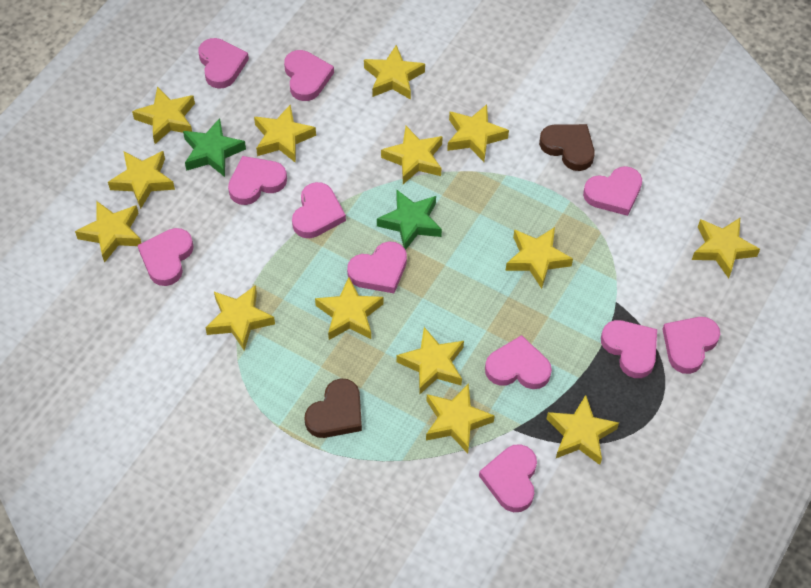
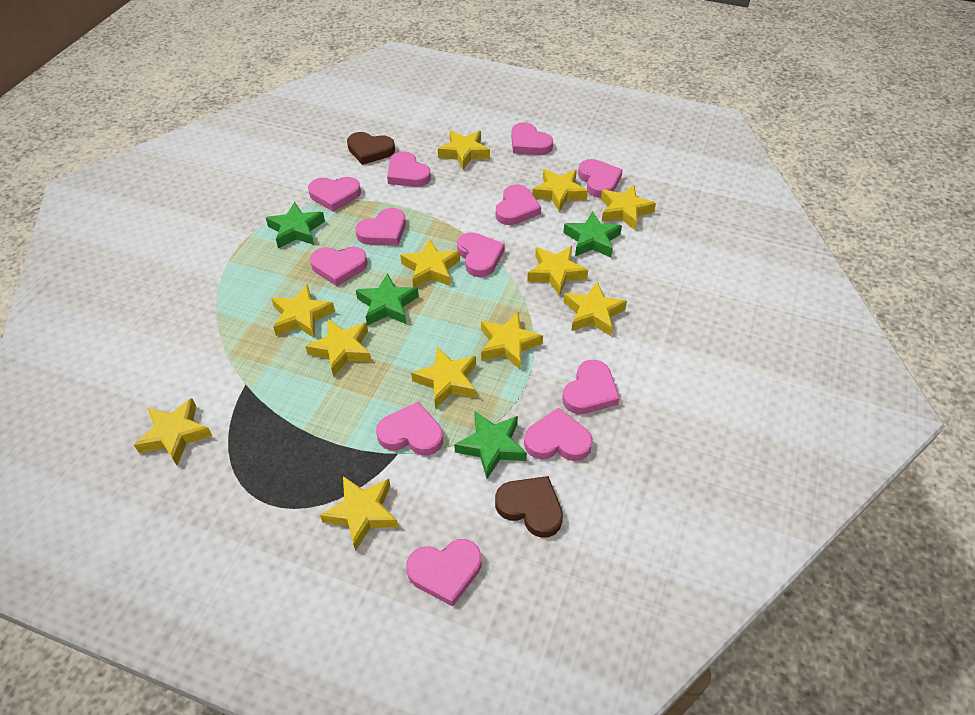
green star: 2 -> 4
pink heart: 11 -> 12
yellow star: 14 -> 12

